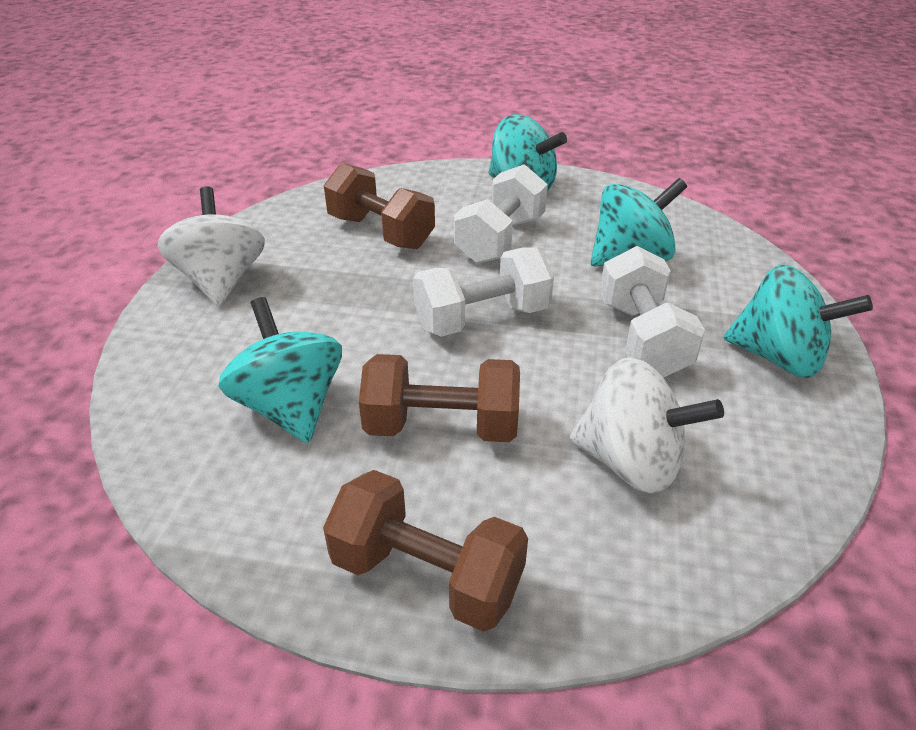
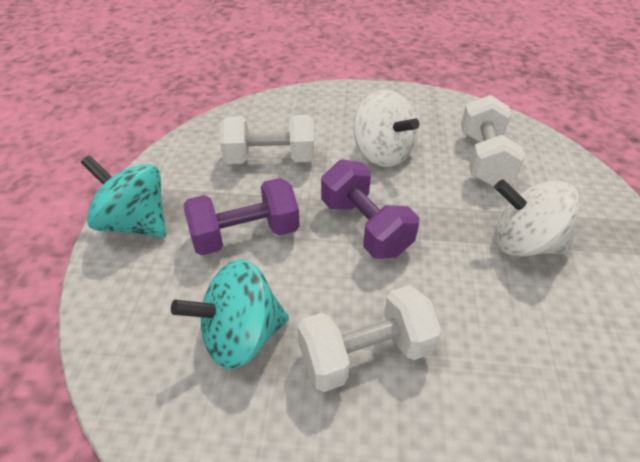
brown dumbbell: 3 -> 0
purple dumbbell: 0 -> 2
turquoise spinning top: 4 -> 2

